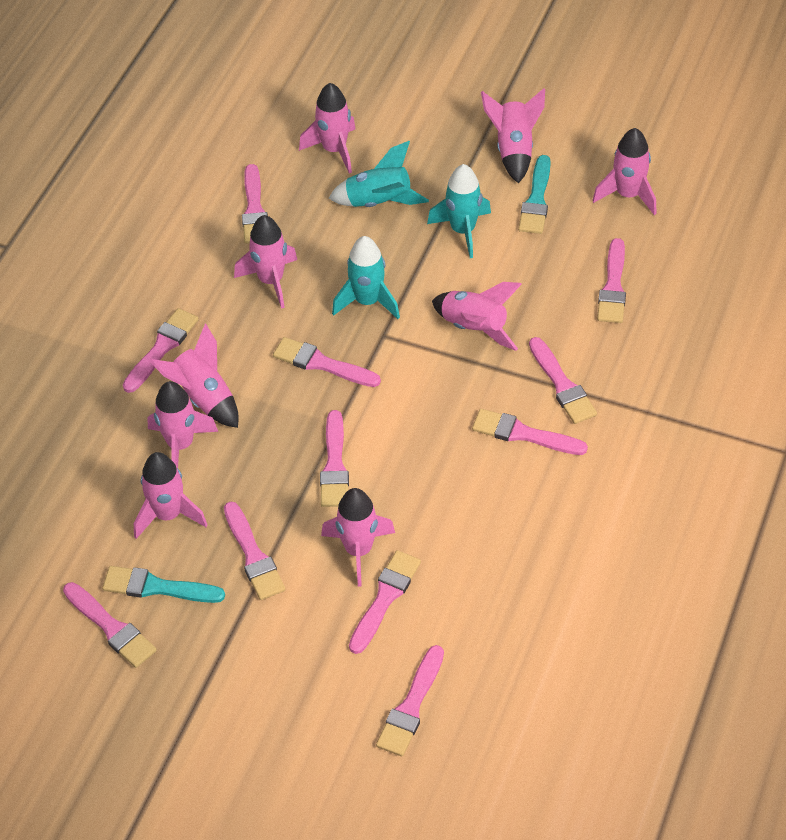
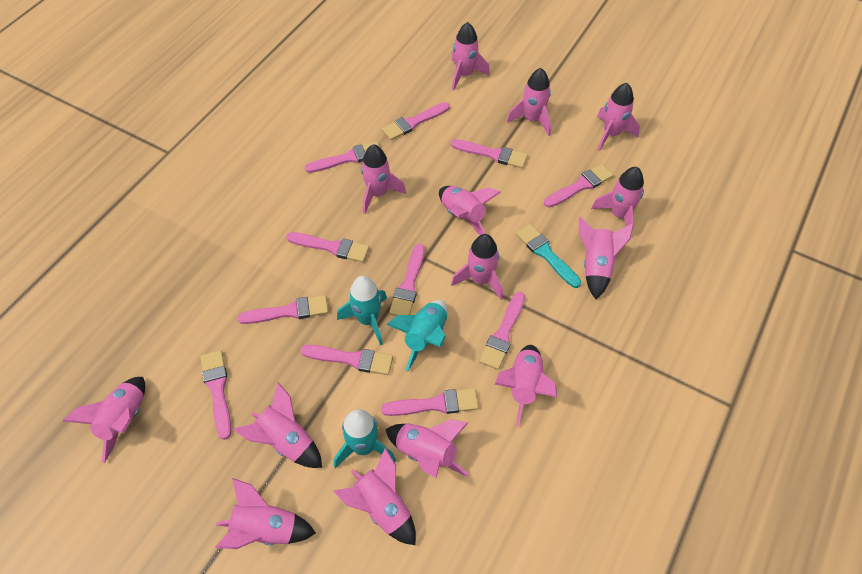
pink rocket: 9 -> 14
turquoise brush: 2 -> 1

